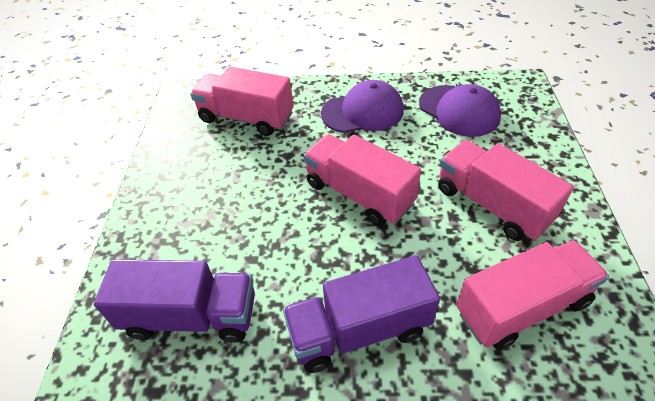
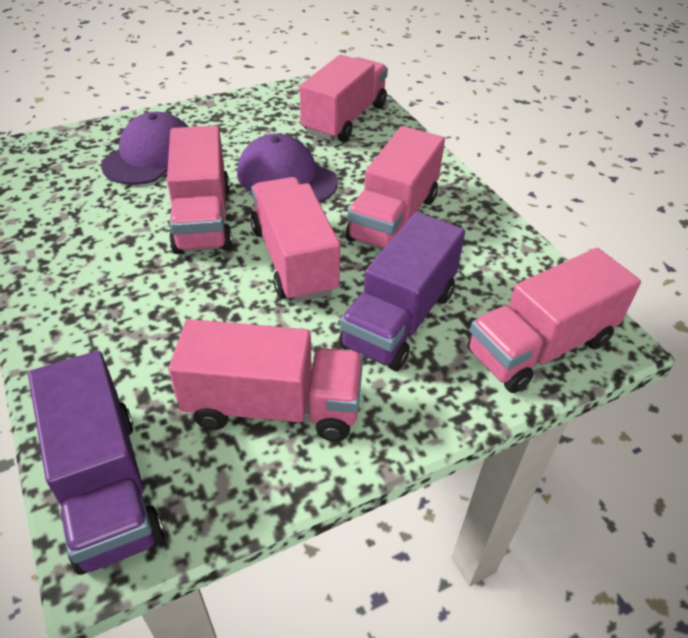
pink truck: 4 -> 6

